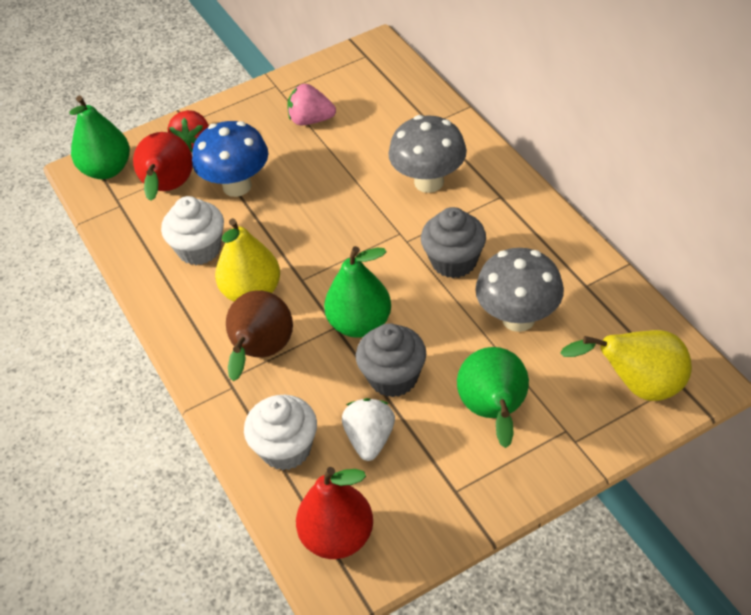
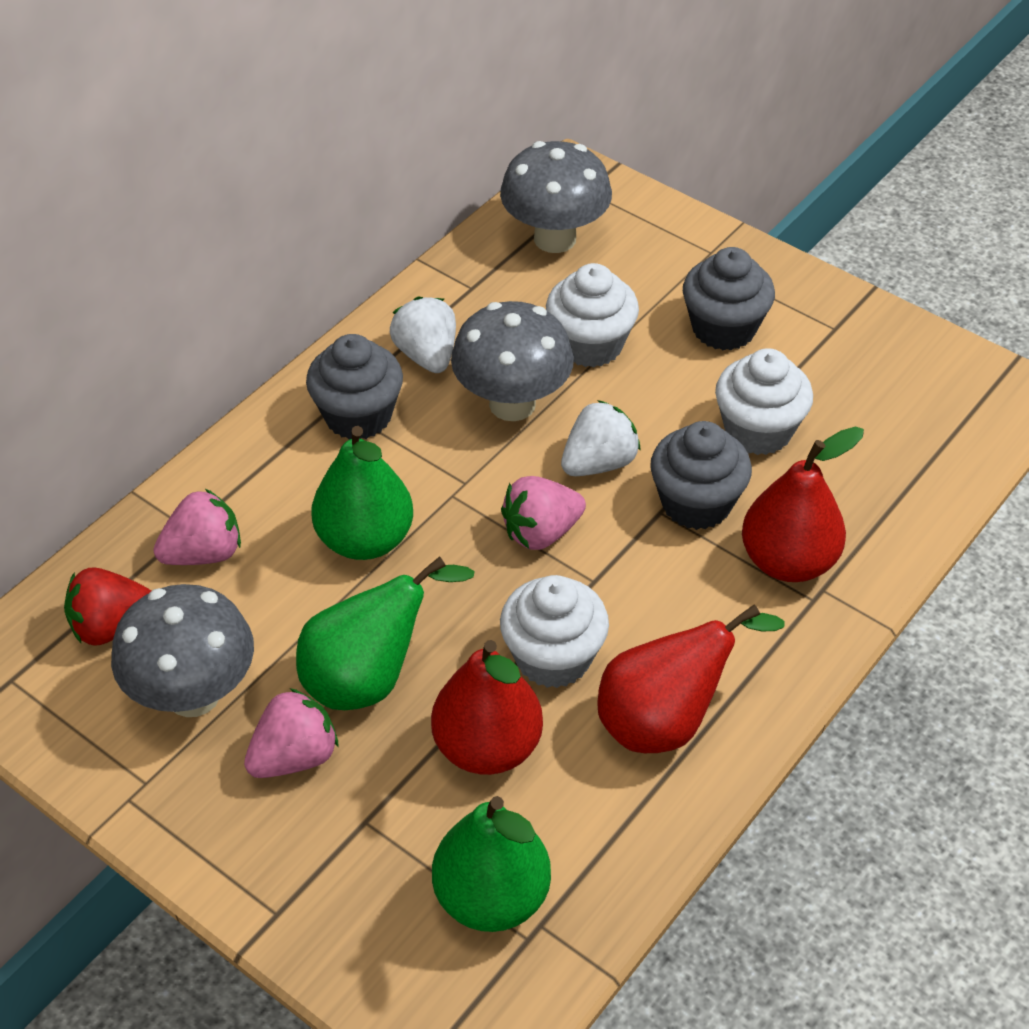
blue mushroom: 1 -> 0
brown pear: 1 -> 0
grey cupcake: 2 -> 3
grey mushroom: 2 -> 3
pink strawberry: 1 -> 3
red pear: 2 -> 3
white cupcake: 2 -> 3
white strawberry: 1 -> 2
yellow pear: 2 -> 0

